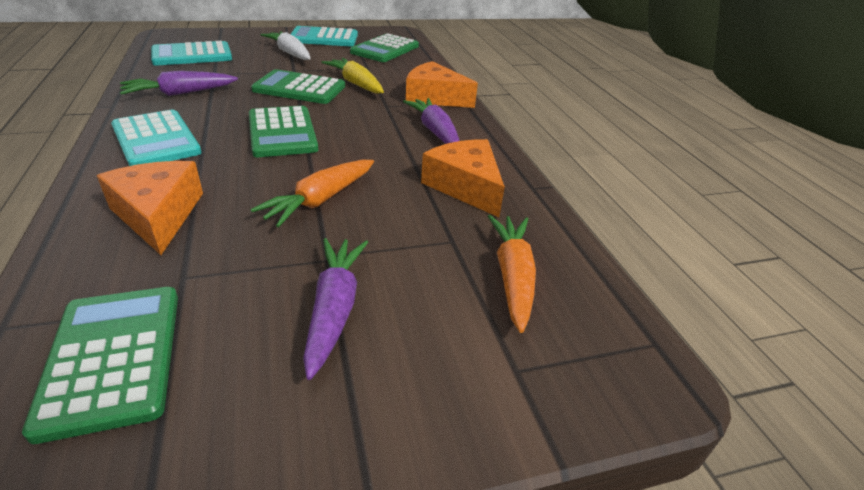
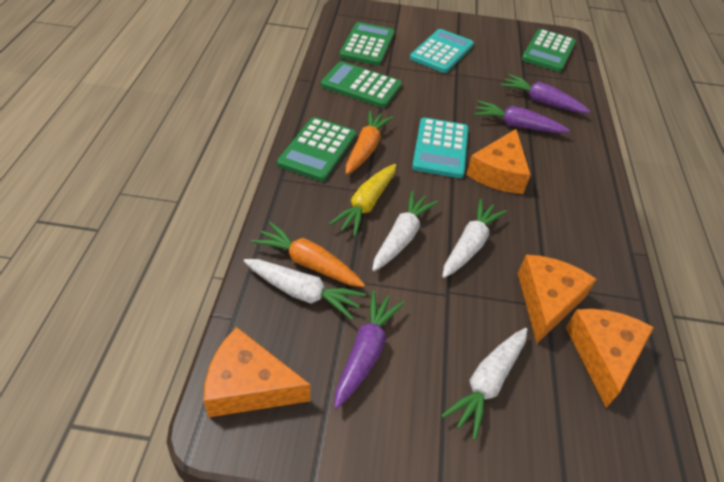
orange cheese: 3 -> 4
turquoise calculator: 3 -> 2
white carrot: 1 -> 4

